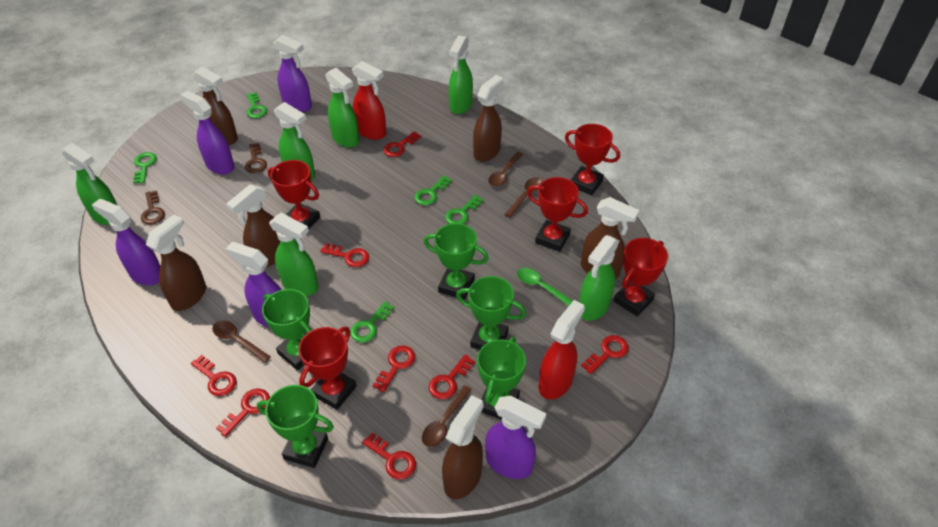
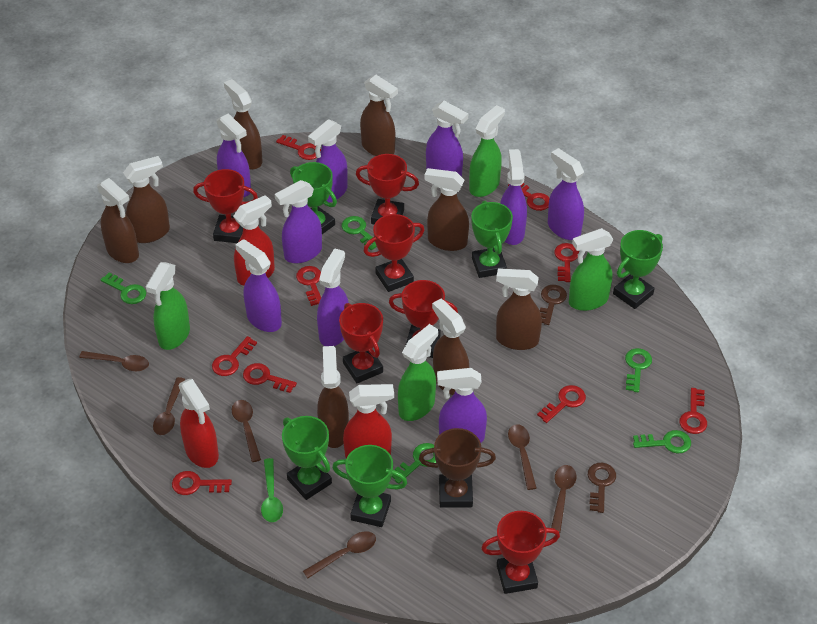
brown spoon: 4 -> 6
brown spray bottle: 6 -> 8
brown trophy: 0 -> 1
green spray bottle: 6 -> 4
purple spray bottle: 5 -> 9
red key: 8 -> 9
red spray bottle: 2 -> 3
red trophy: 5 -> 6

